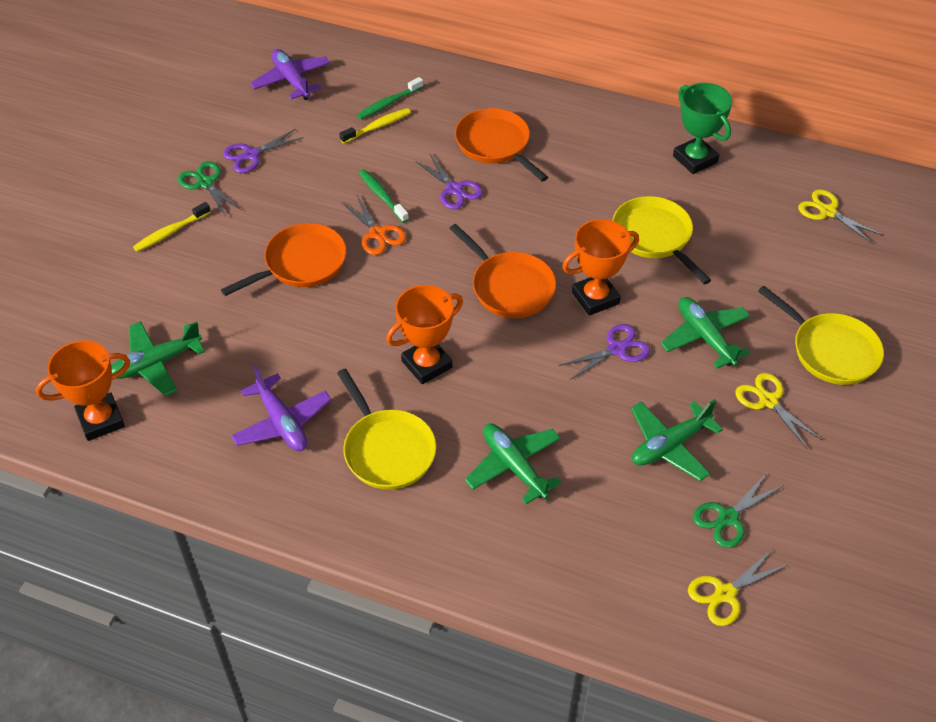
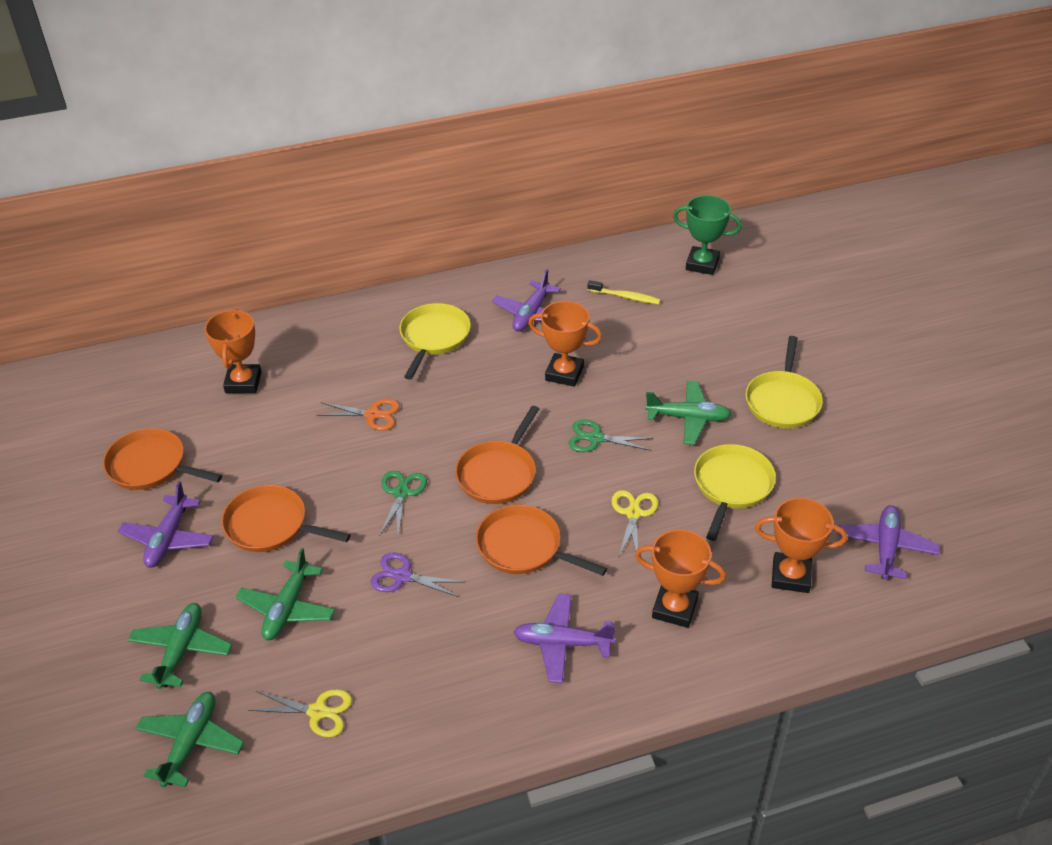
green toothbrush: 2 -> 0
orange pan: 3 -> 4
orange trophy: 3 -> 4
purple plane: 2 -> 4
purple scissors: 3 -> 1
yellow scissors: 3 -> 2
yellow toothbrush: 2 -> 1

